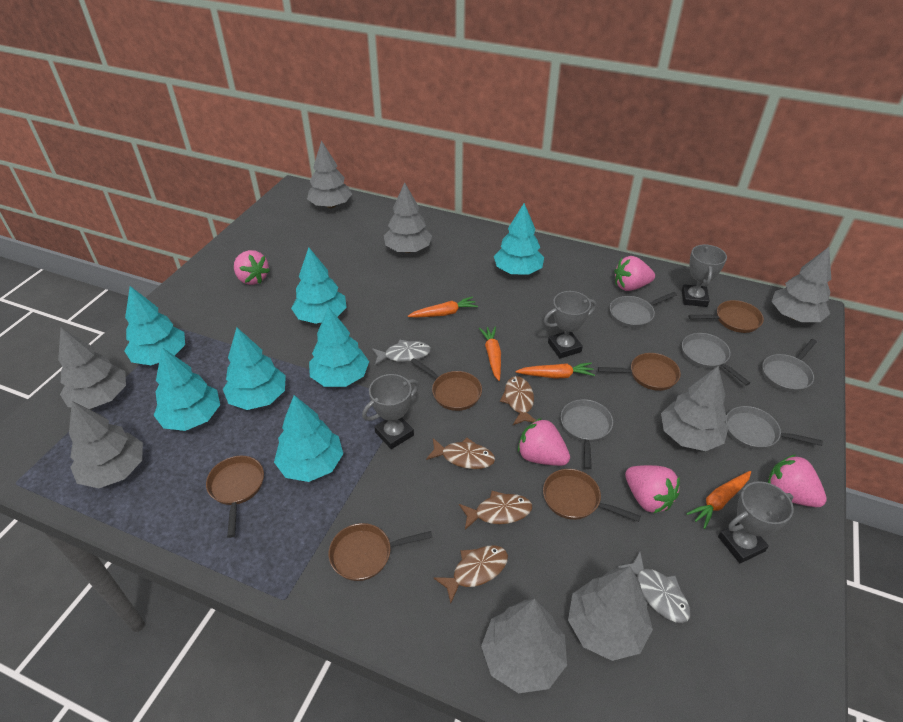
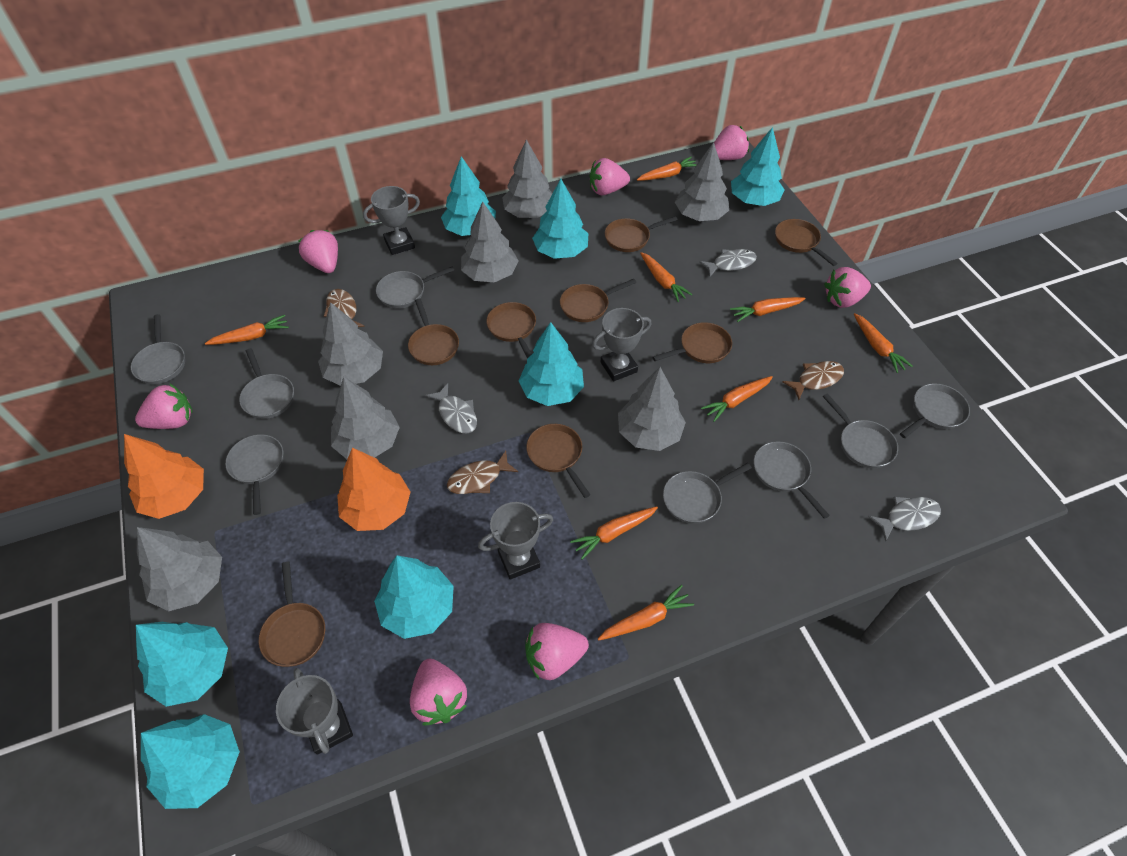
brown fish: 4 -> 3
brown pan: 6 -> 8
grey fish: 2 -> 3
grey pan: 5 -> 8
grey tree: 8 -> 7
orange carrot: 4 -> 8
orange tree: 0 -> 2
pink strawberry: 5 -> 7

